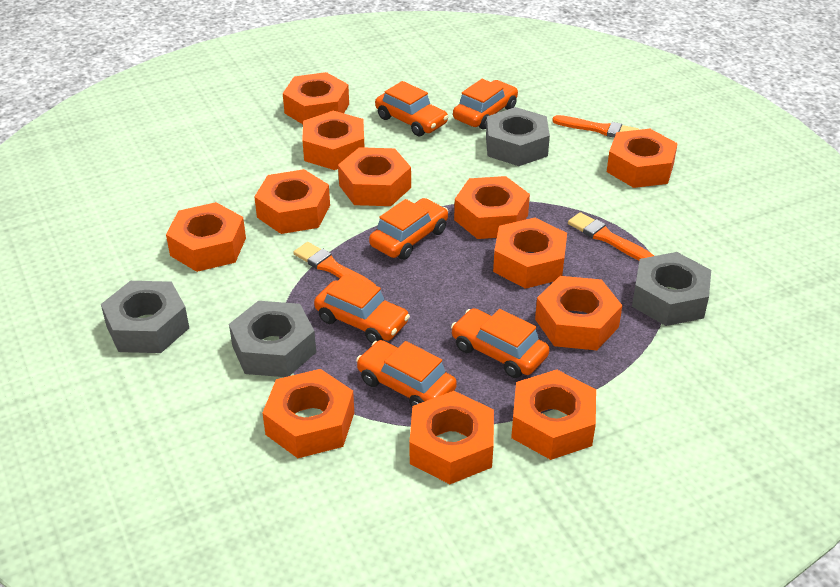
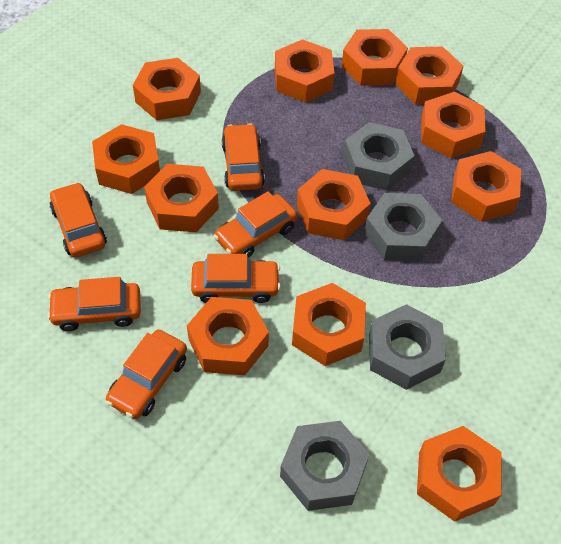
orange brush: 3 -> 0

